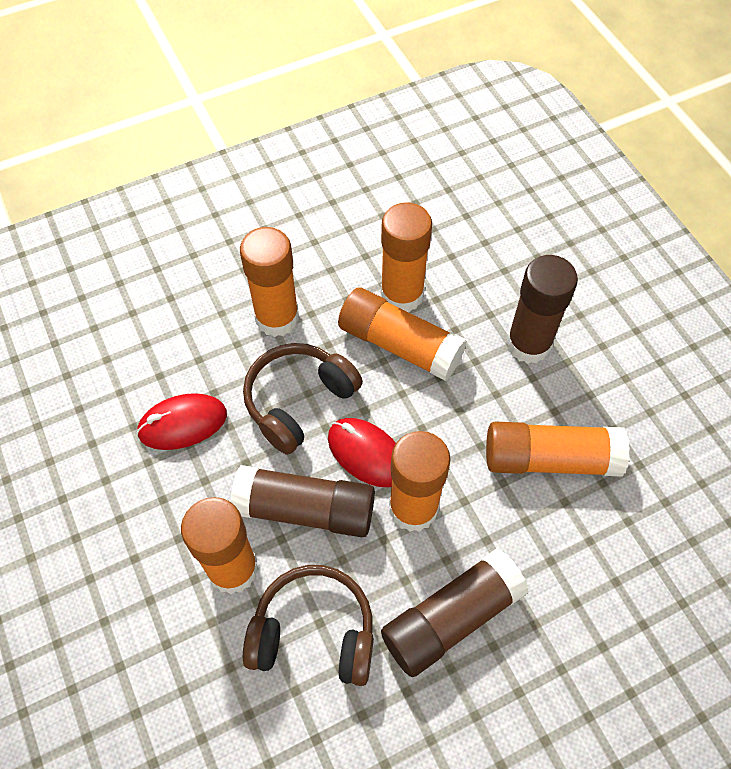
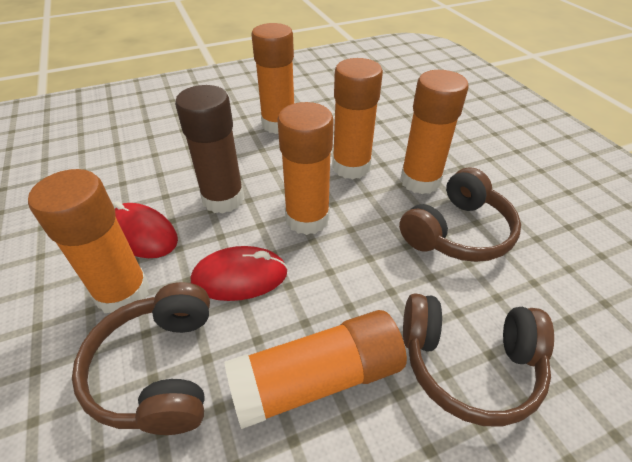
brown glue stick: 3 -> 1
brown headphones: 2 -> 3

